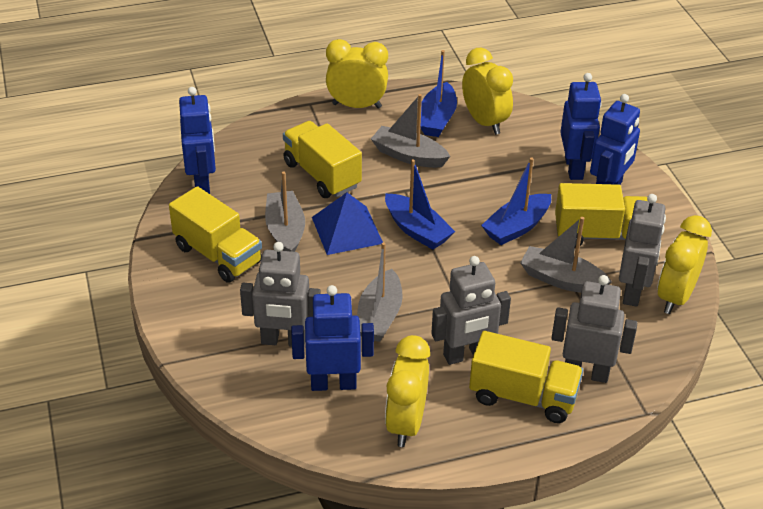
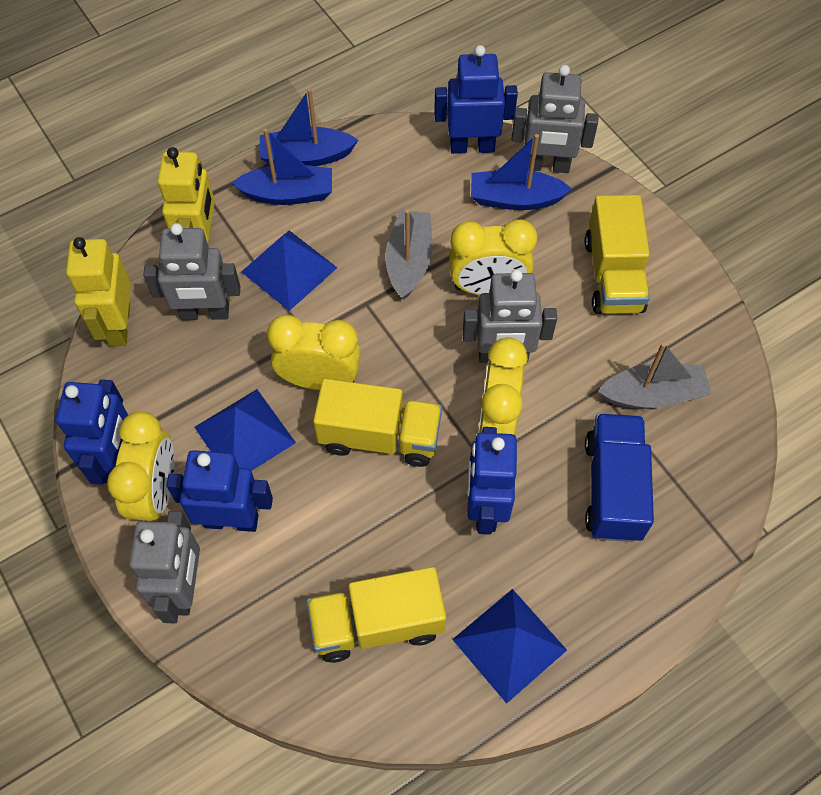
blue pyramid: 1 -> 3
blue truck: 0 -> 1
grey boat: 4 -> 2
yellow robot: 0 -> 2
yellow truck: 4 -> 3

